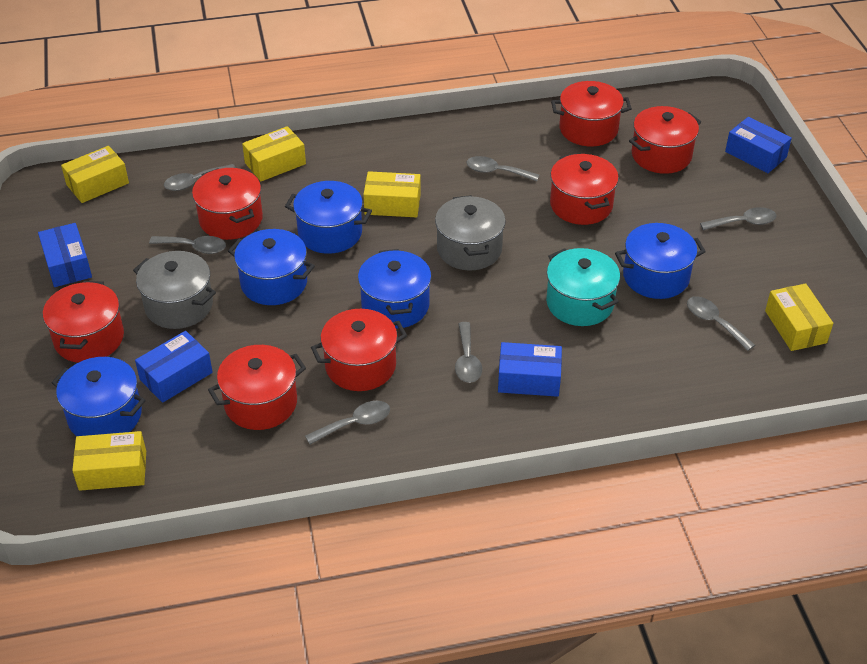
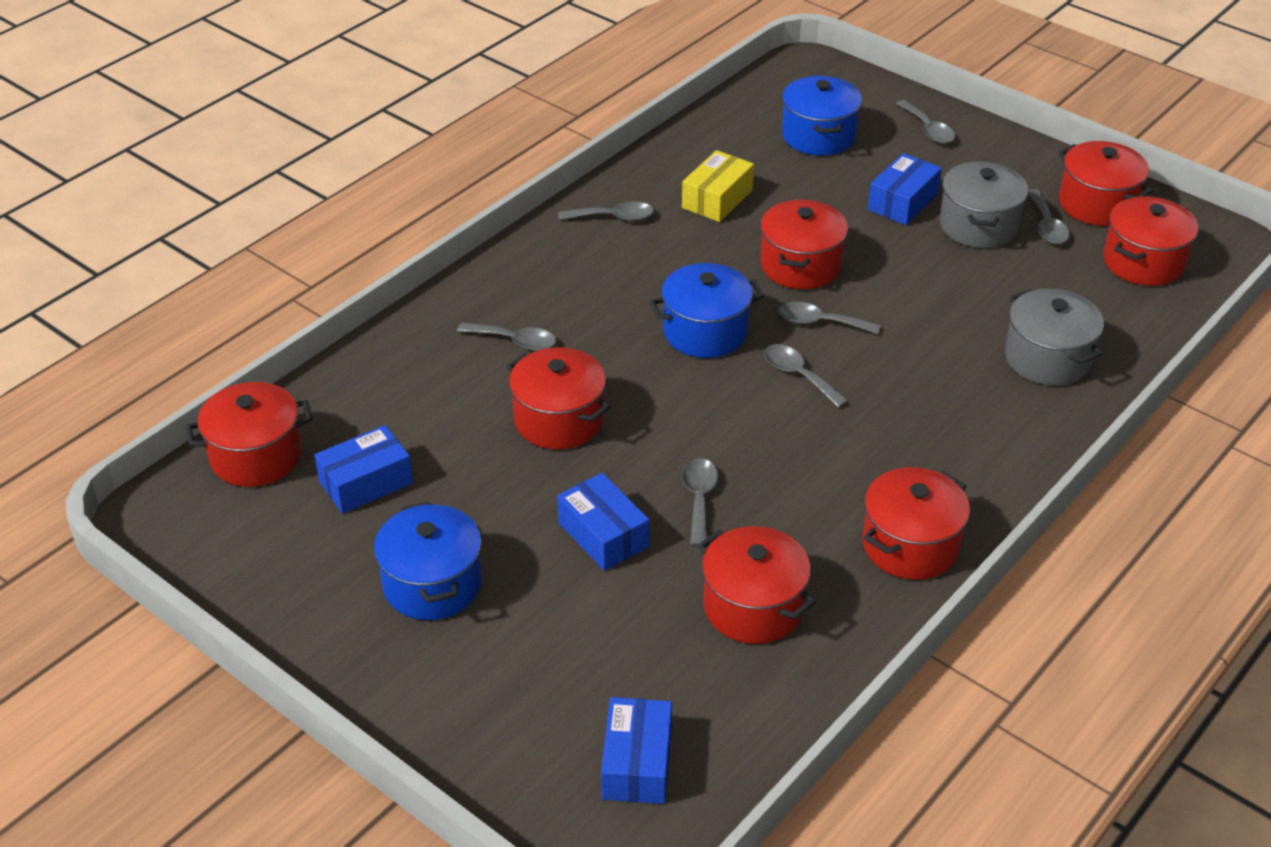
blue pot: 5 -> 3
turquoise pot: 1 -> 0
yellow box: 5 -> 1

